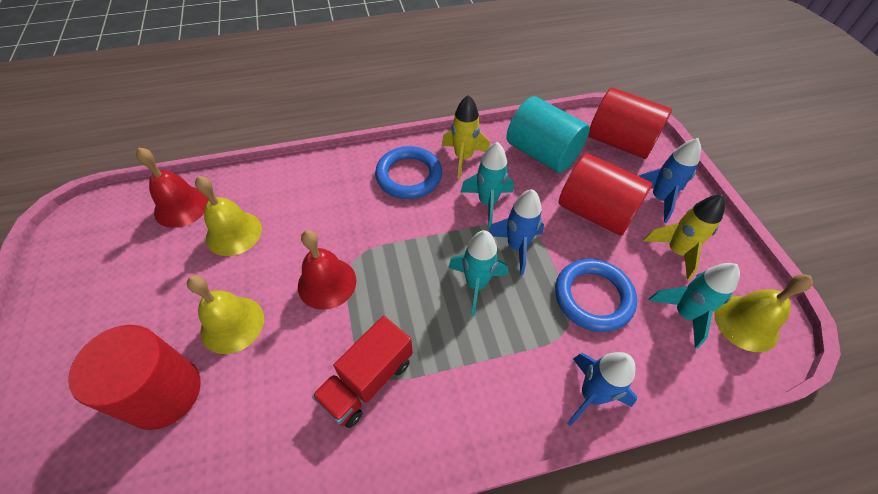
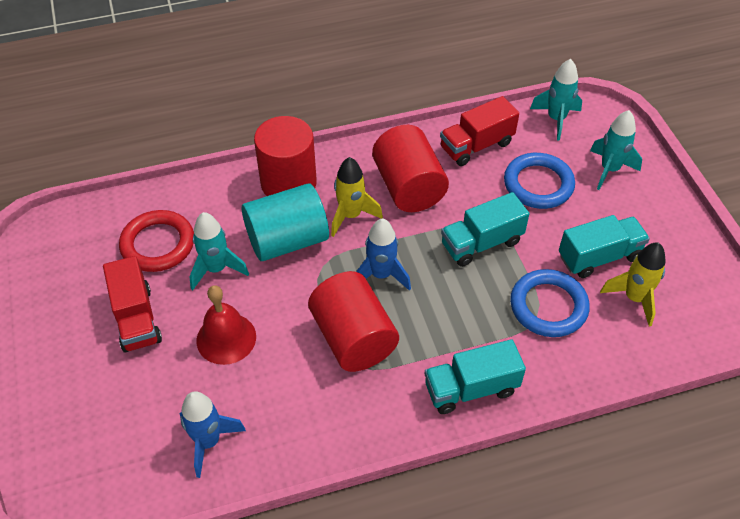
blue rocket: 3 -> 2
red bell: 2 -> 1
red ring: 0 -> 1
red truck: 1 -> 2
turquoise truck: 0 -> 3
yellow bell: 3 -> 0

